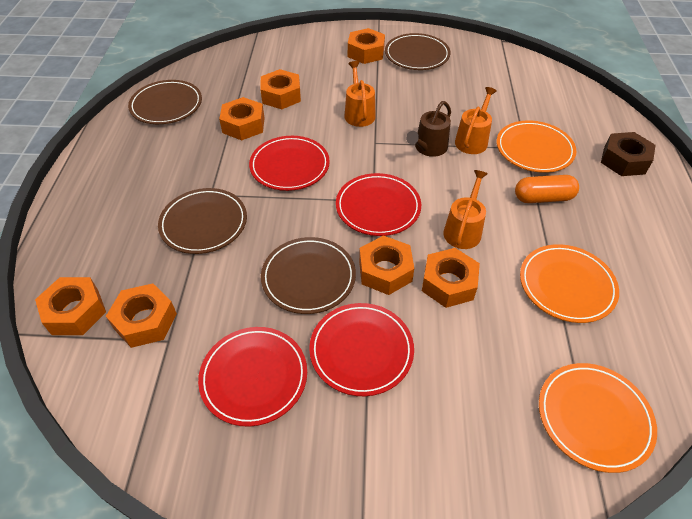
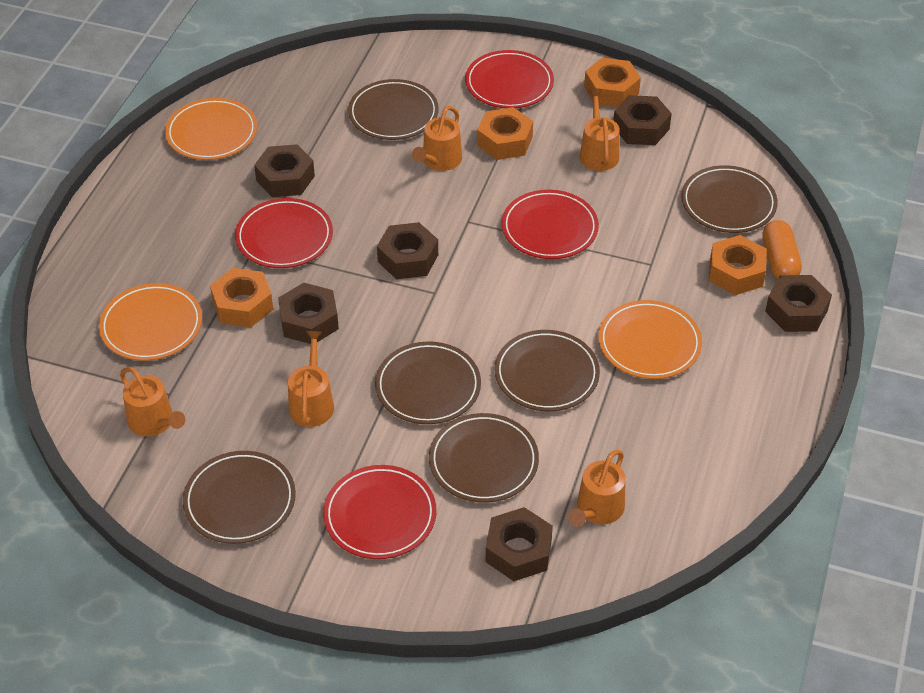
brown nut: 1 -> 6
brown plate: 4 -> 6
brown watering can: 1 -> 0
orange nut: 7 -> 4
orange watering can: 3 -> 5

